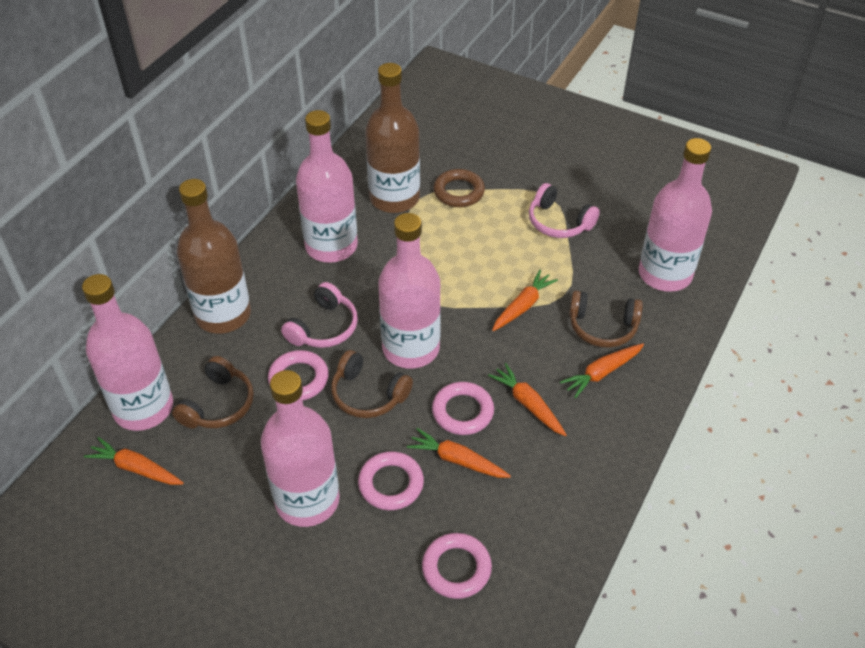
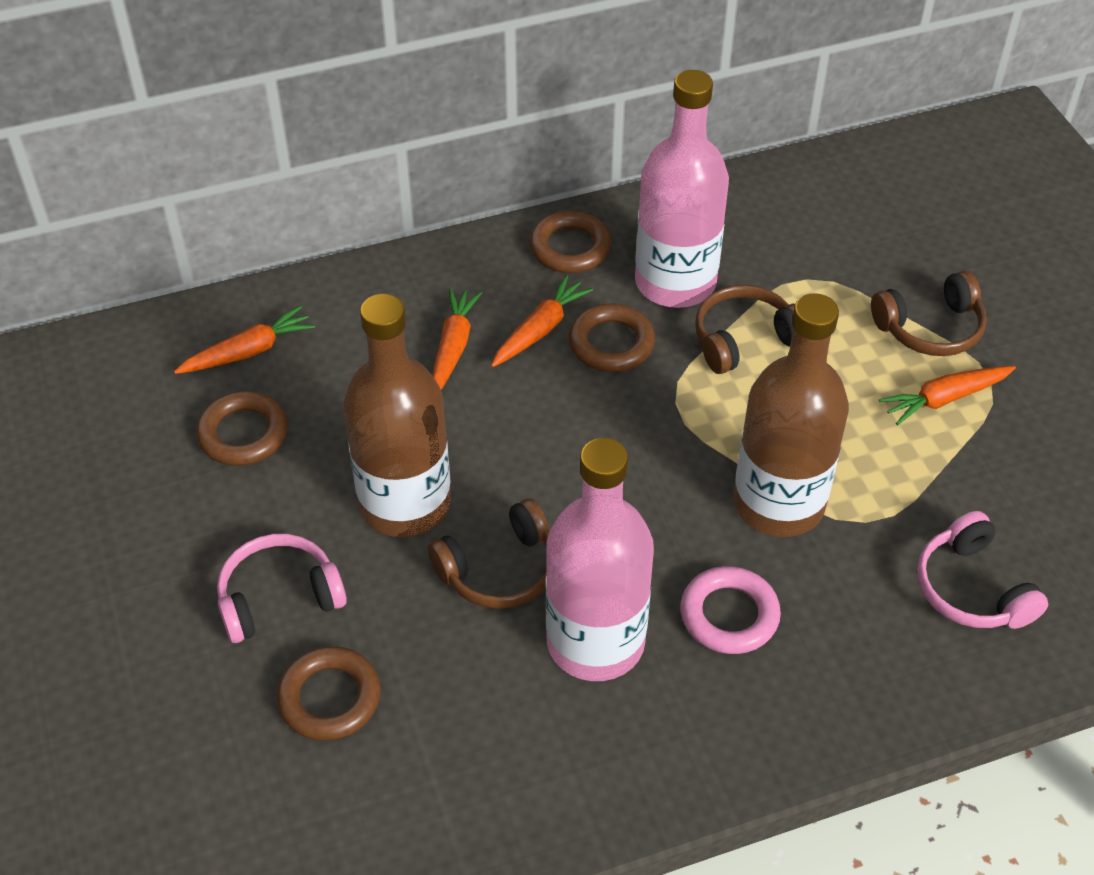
brown ring: 1 -> 4
orange carrot: 5 -> 4
pink bottle: 5 -> 2
pink ring: 4 -> 1

